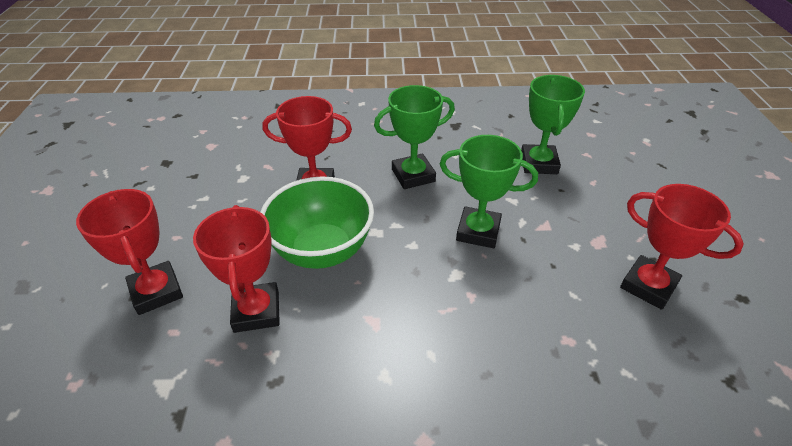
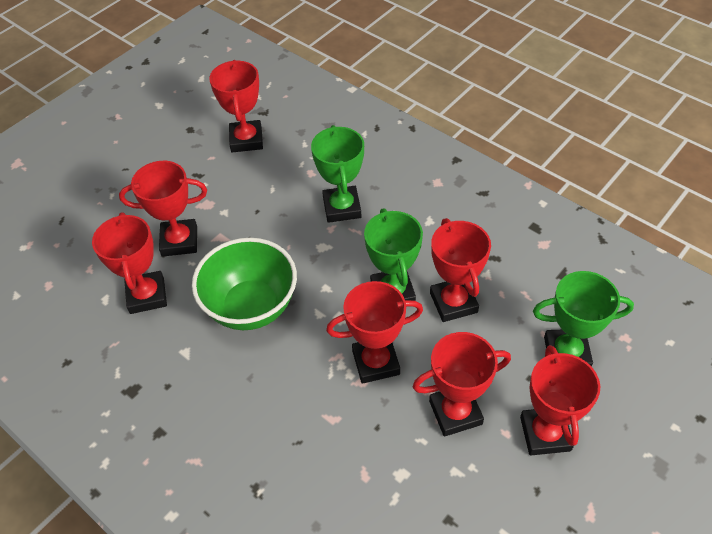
red trophy: 4 -> 7

